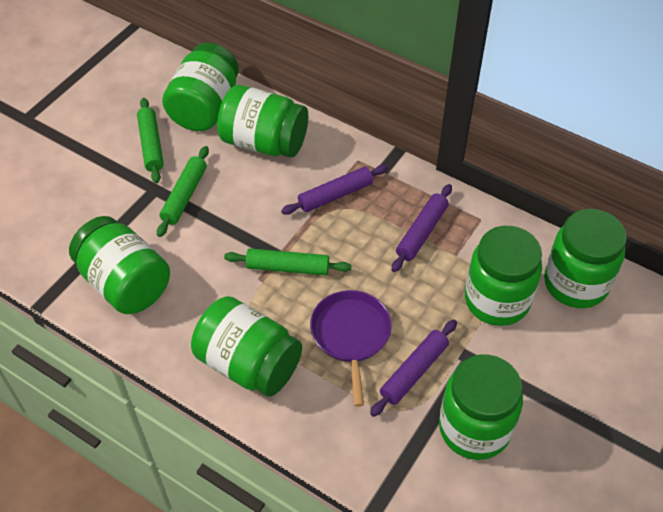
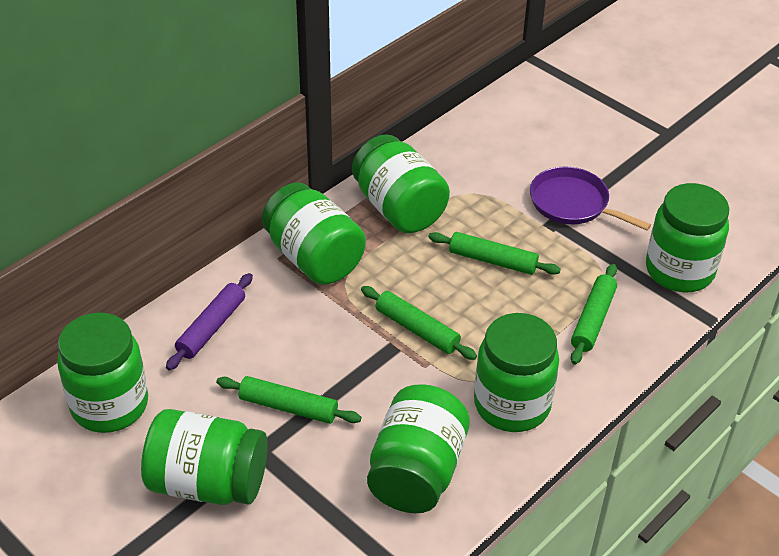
green rolling pin: 3 -> 4
purple rolling pin: 3 -> 1

